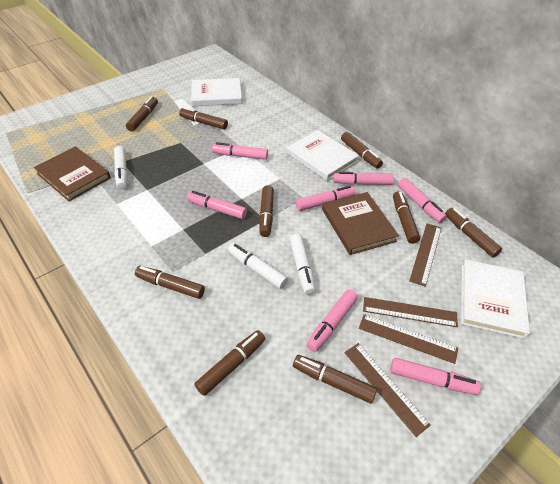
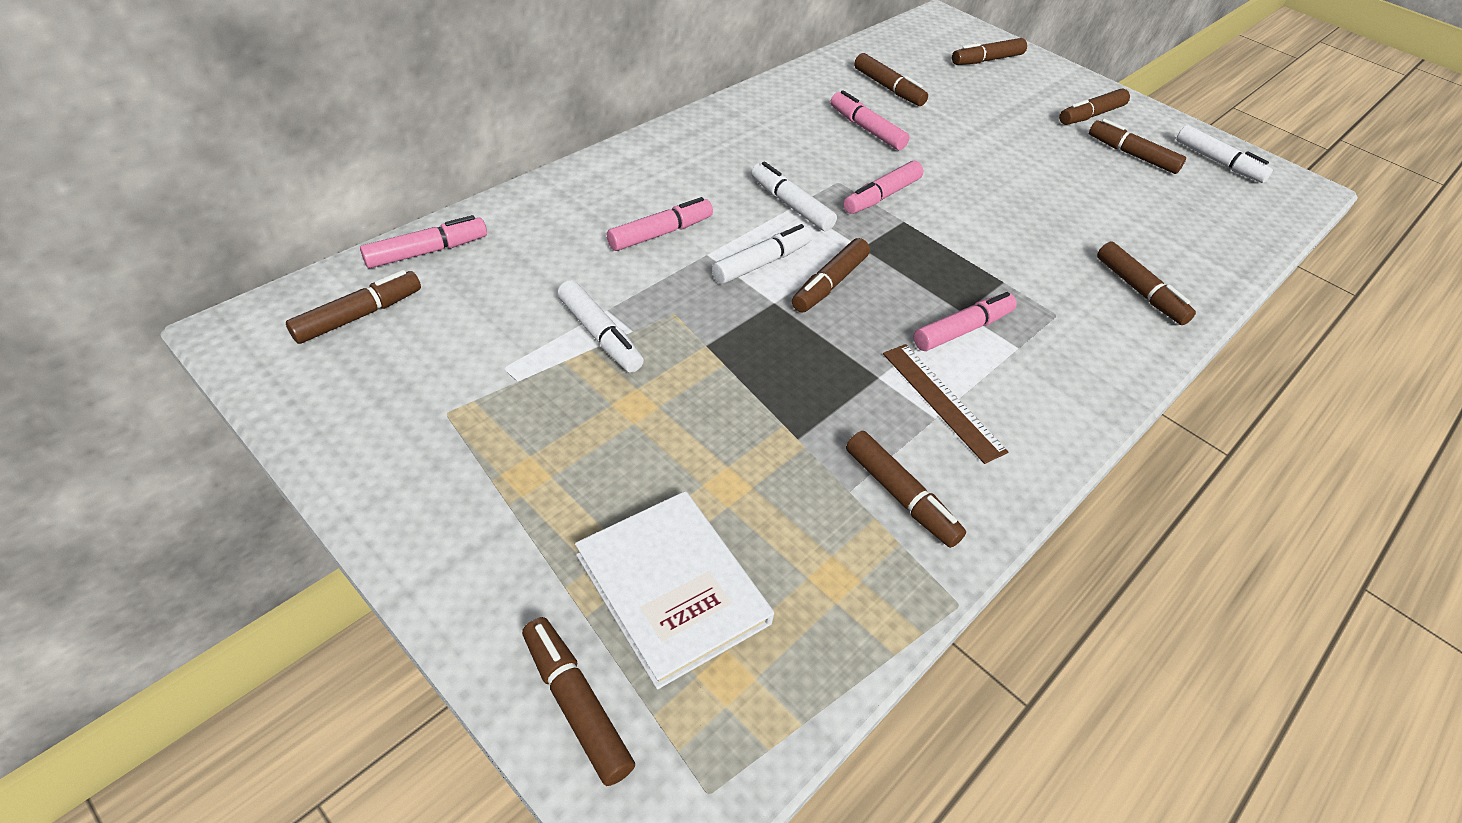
brown book: 2 -> 0
brown ruler: 4 -> 1
pink marker: 7 -> 5
white book: 3 -> 1
white marker: 3 -> 4

